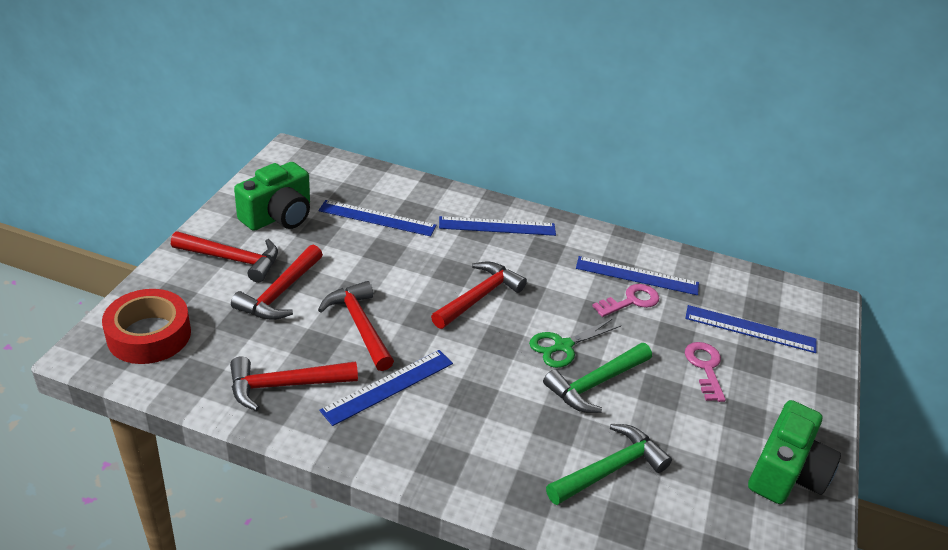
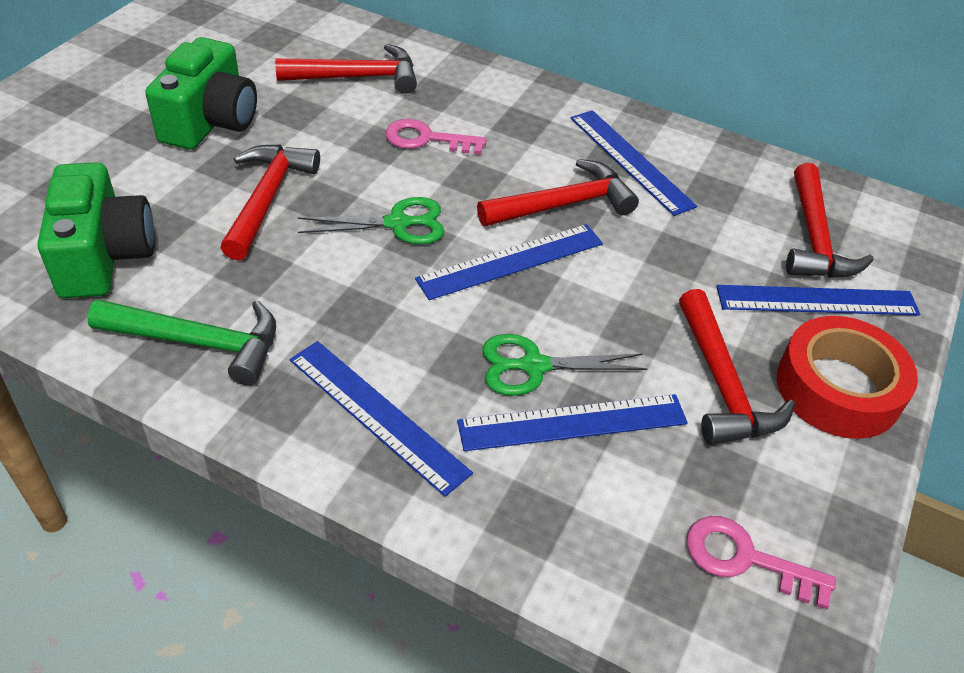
green hammer: 2 -> 1
green scissors: 1 -> 2

